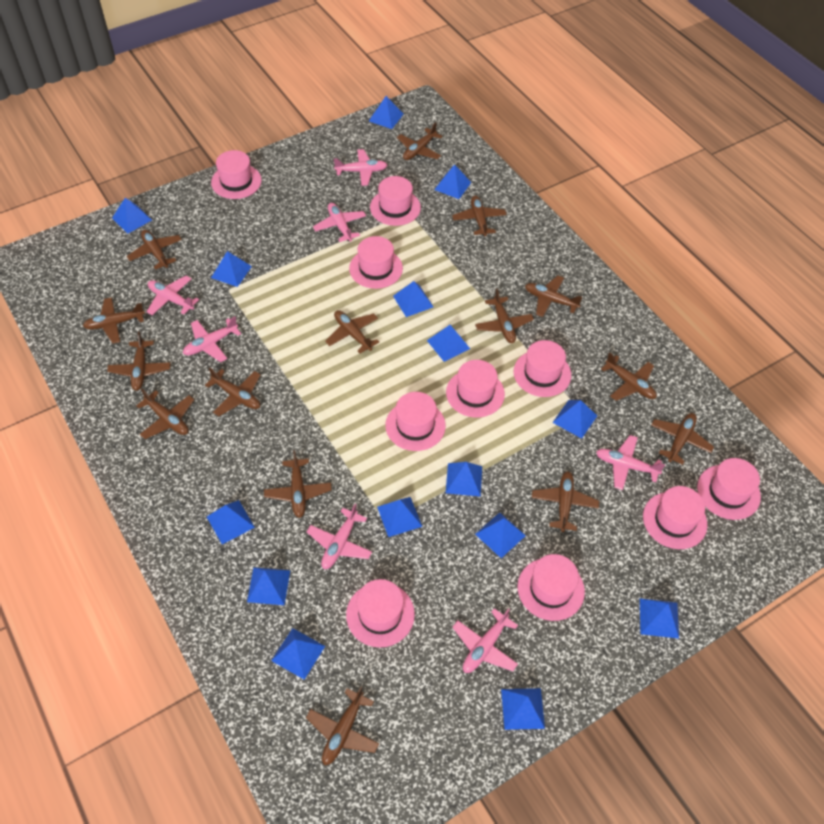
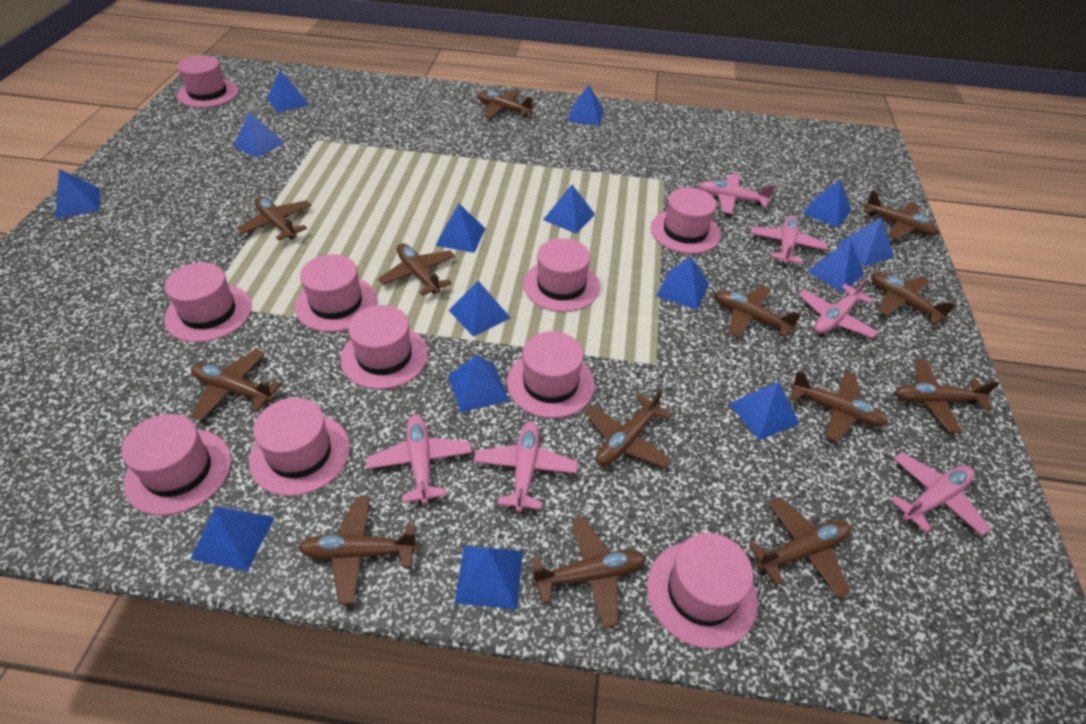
brown plane: 15 -> 13
pink plane: 7 -> 6

